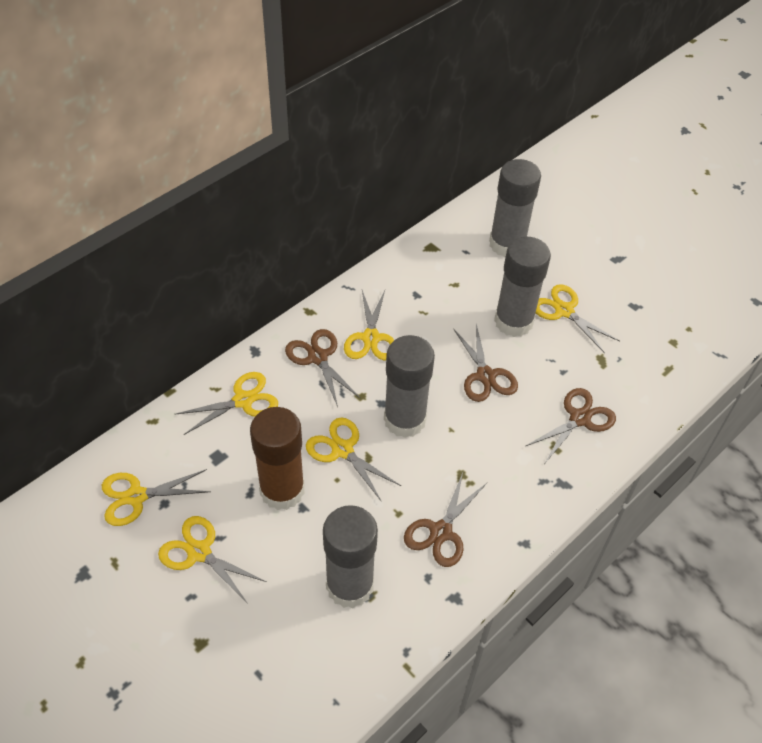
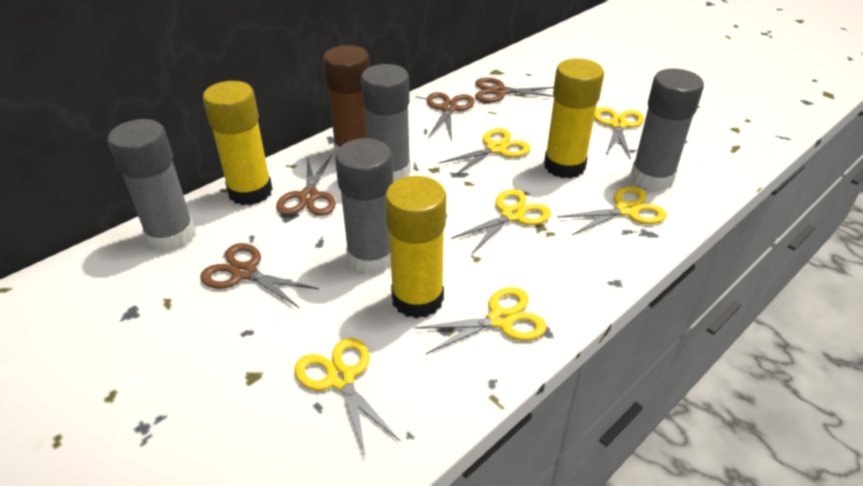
yellow glue stick: 0 -> 3

